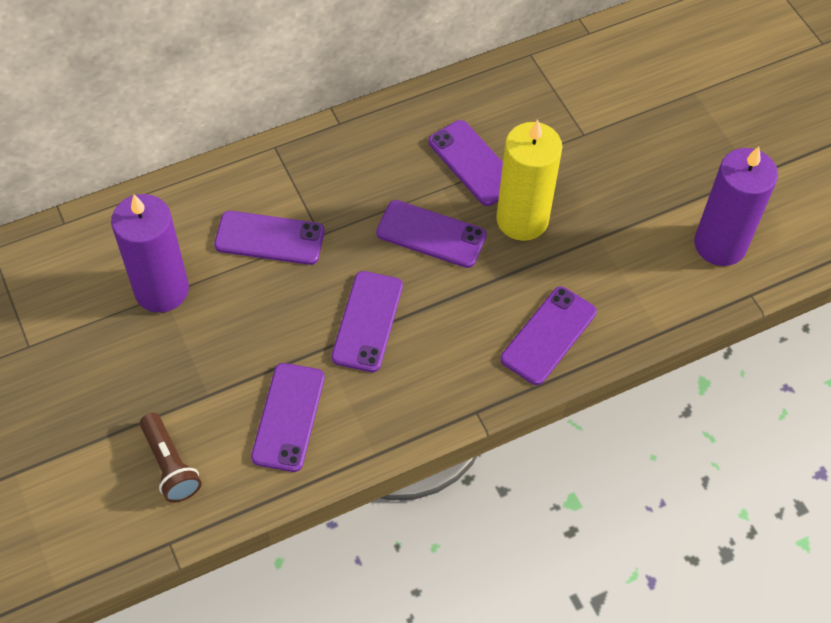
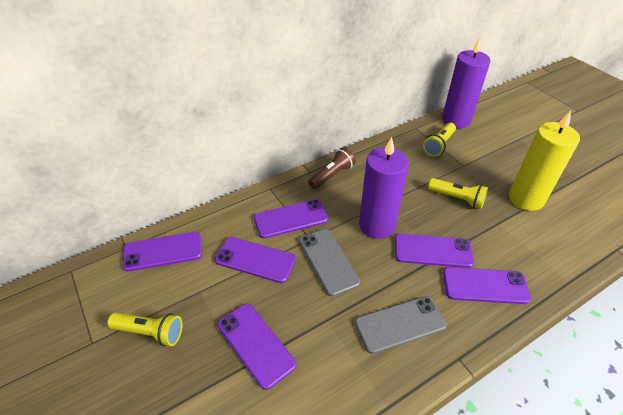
grey phone: 0 -> 2
yellow flashlight: 0 -> 3

